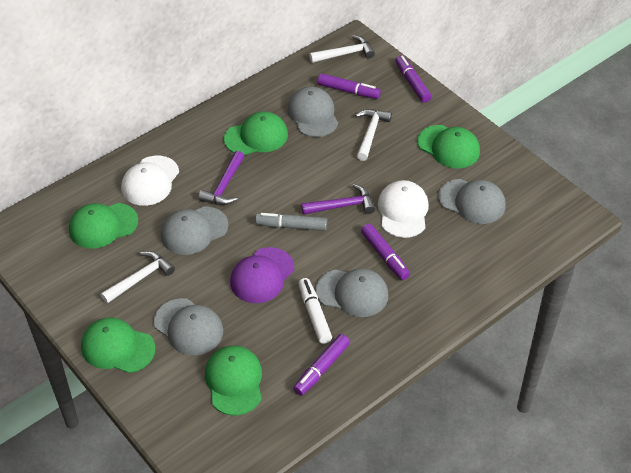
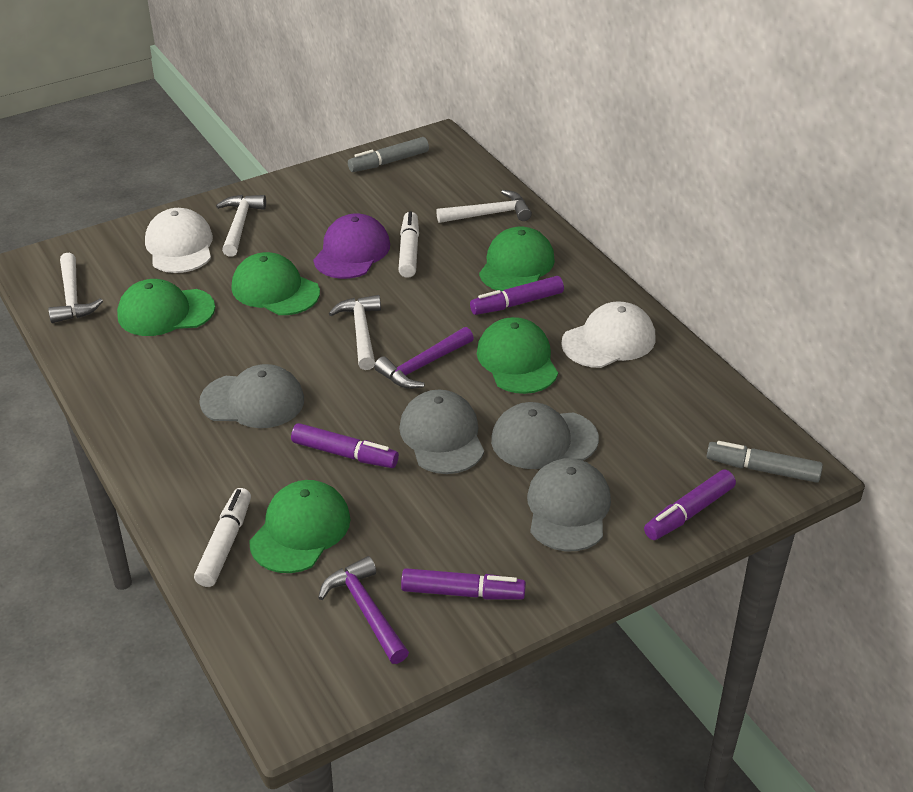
grey cap: 5 -> 4
grey marker: 1 -> 2
white hammer: 3 -> 4
white marker: 1 -> 2

